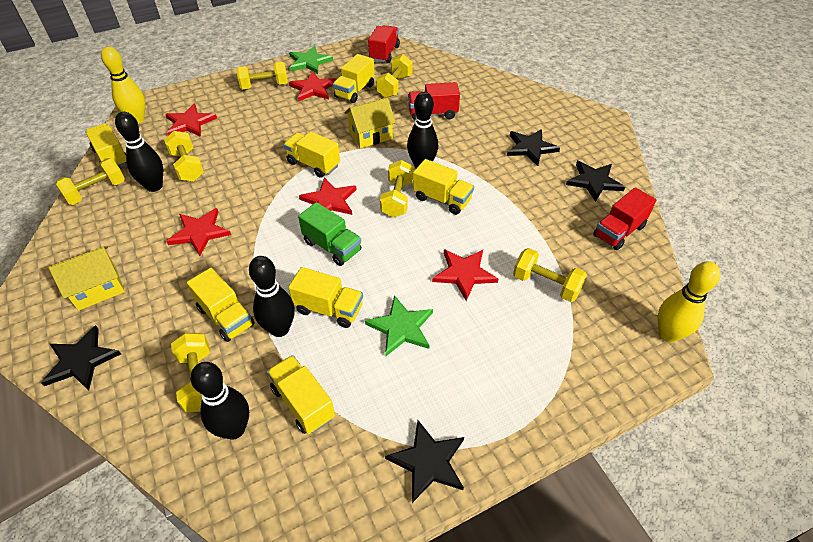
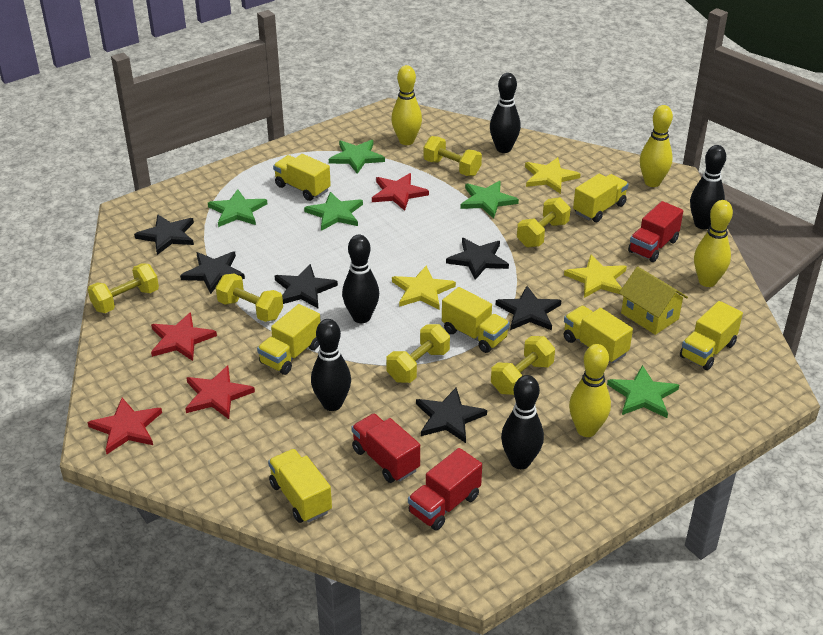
black bowling pin: 4 -> 5
black star: 4 -> 6
green star: 2 -> 5
green truck: 1 -> 0
red star: 5 -> 4
yellow bowling pin: 2 -> 4
yellow dumbbell: 7 -> 6
yellow house: 2 -> 1
yellow star: 0 -> 3

